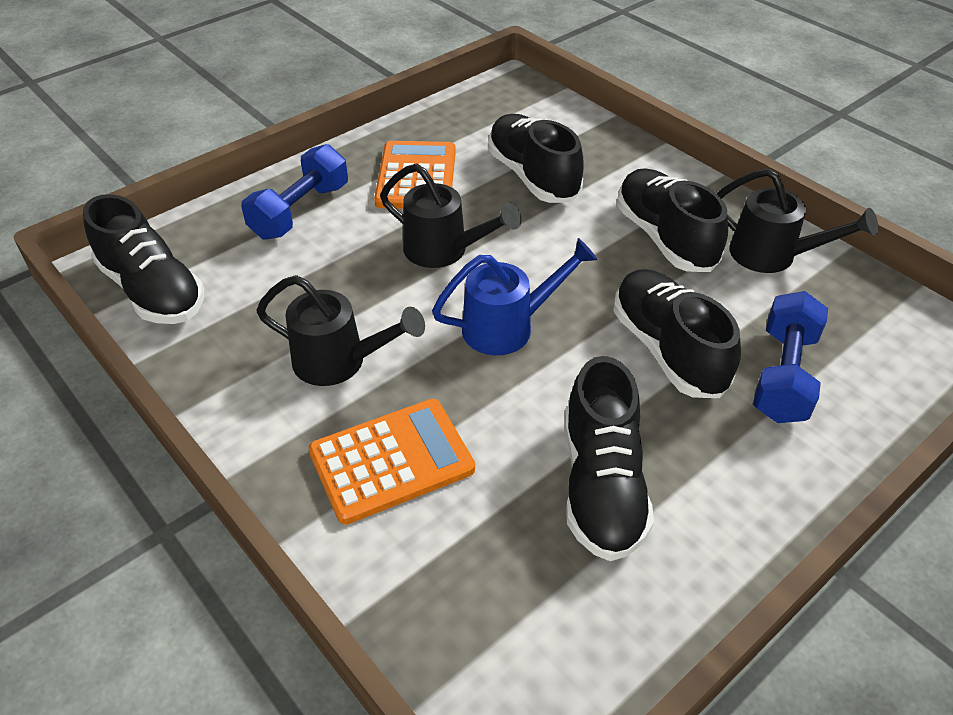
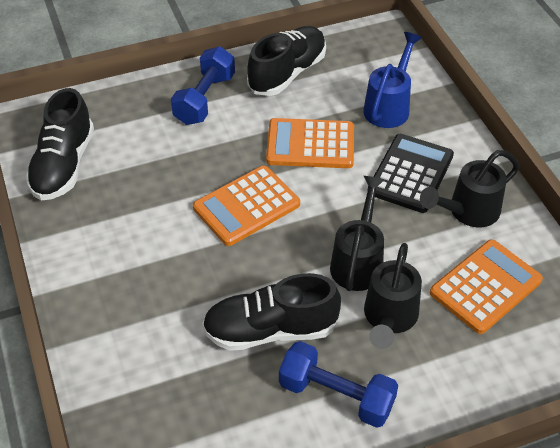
black calculator: 0 -> 1
black shoe: 5 -> 3
orange calculator: 2 -> 3

